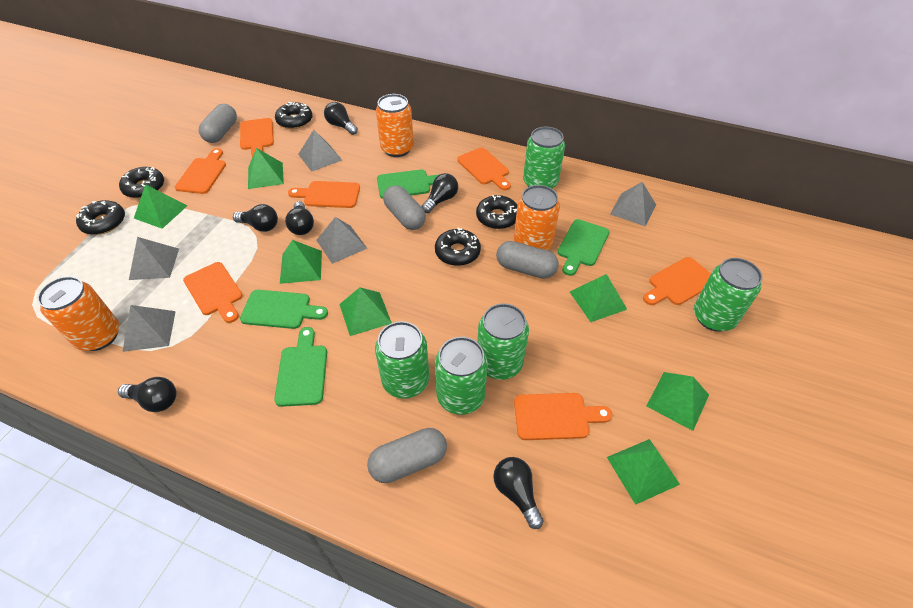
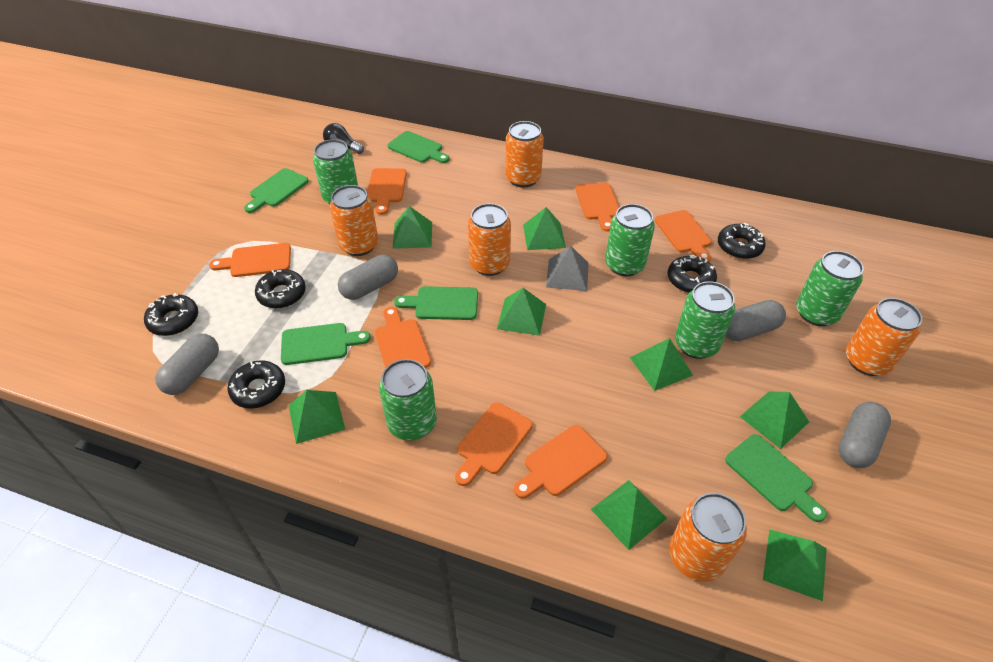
black light bulb: 6 -> 1
green cutting board: 4 -> 5
green pyramid: 7 -> 8
grey pyramid: 5 -> 1
orange can: 3 -> 5

